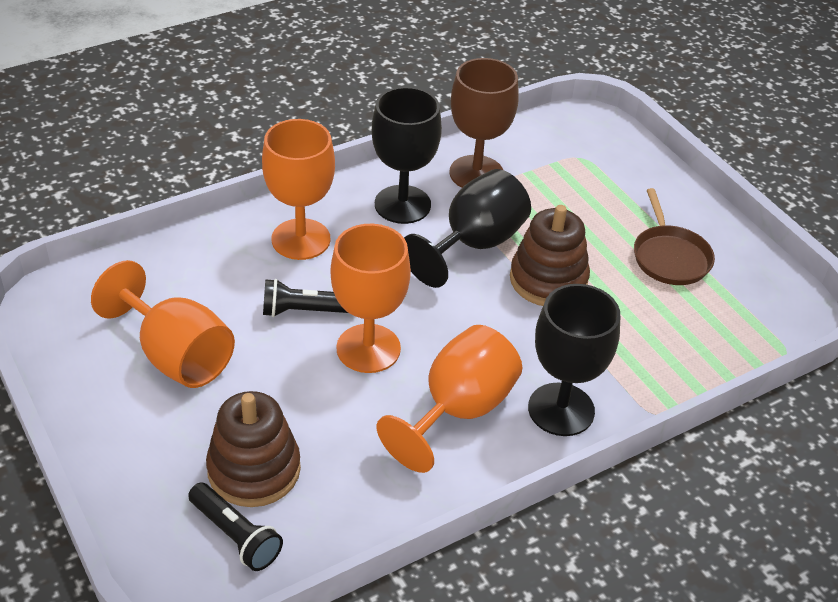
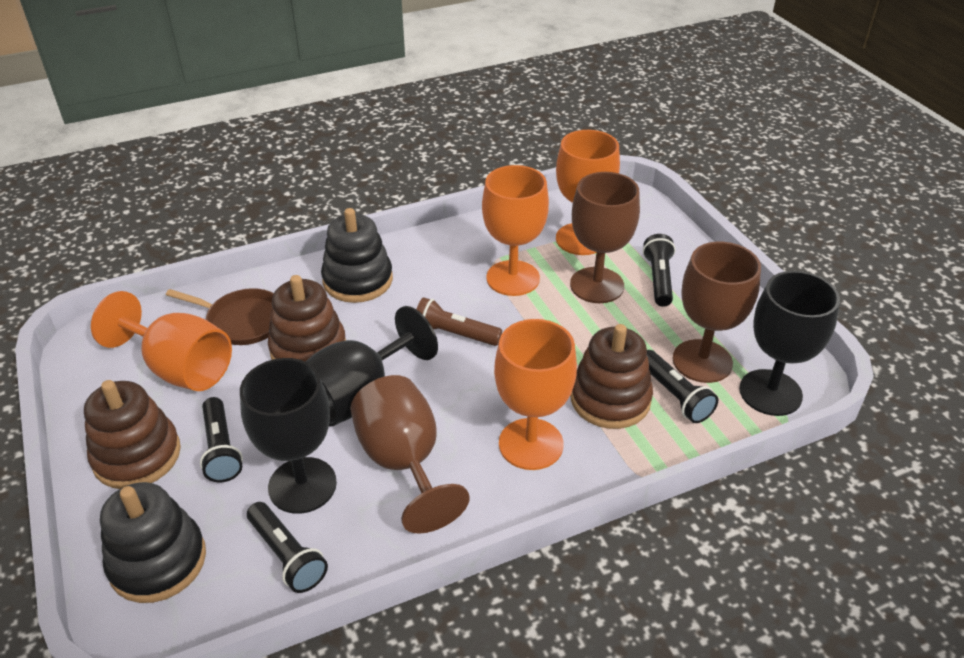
black flashlight: 2 -> 4
black stacking toy: 0 -> 2
brown flashlight: 0 -> 1
brown goblet: 1 -> 3
brown stacking toy: 2 -> 3

